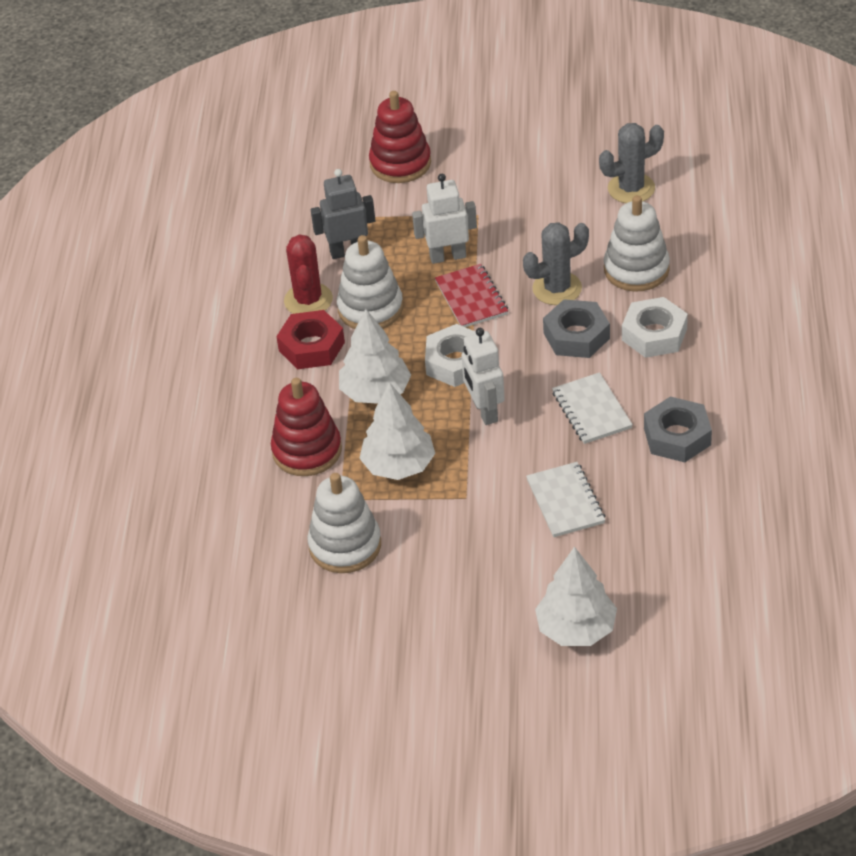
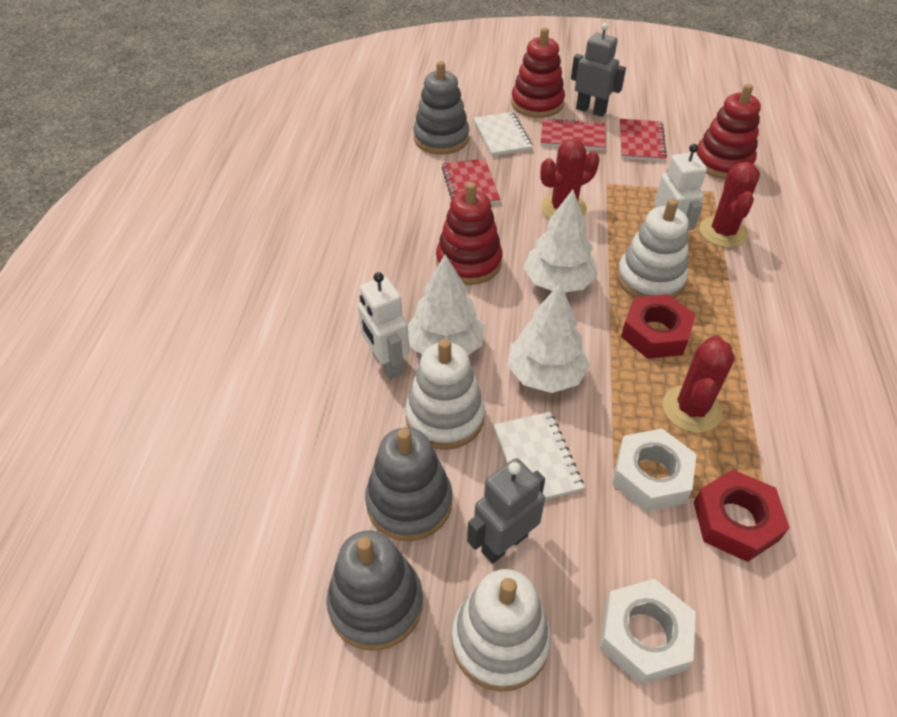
grey cactus: 2 -> 0
grey nut: 2 -> 0
grey robot: 1 -> 2
grey stacking toy: 0 -> 3
red cactus: 1 -> 3
red notebook: 1 -> 3
red nut: 1 -> 2
red stacking toy: 2 -> 3

